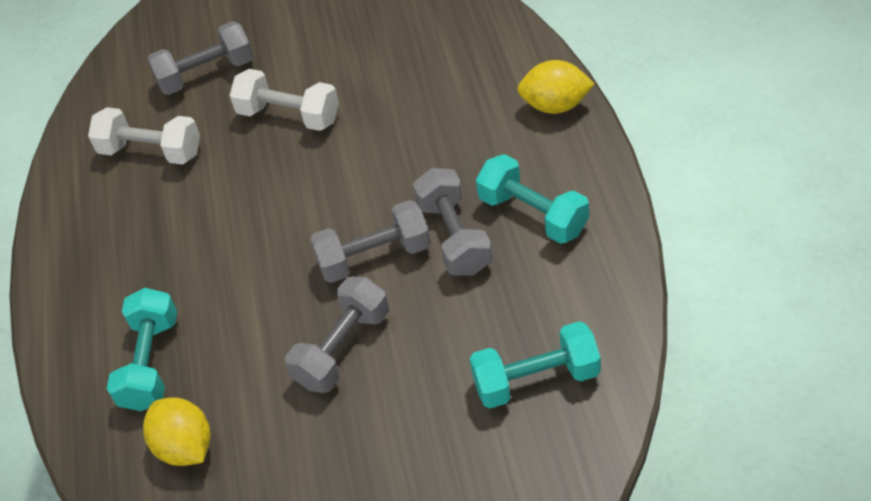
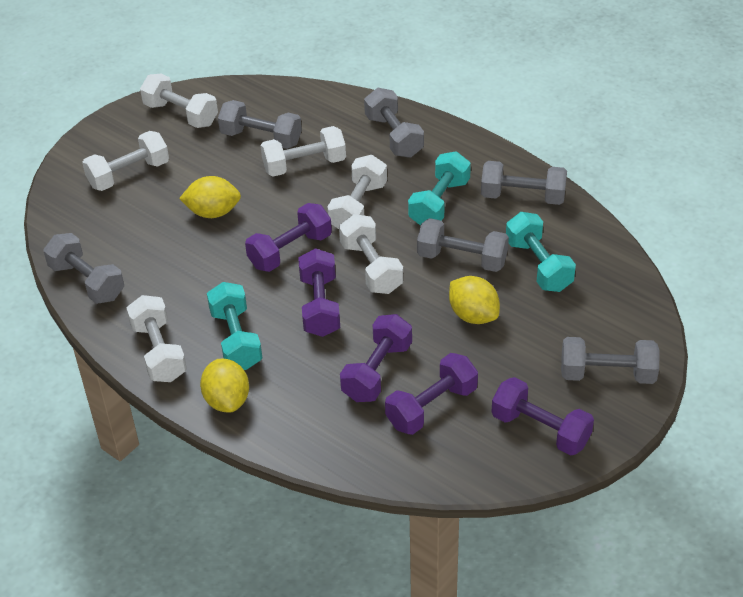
grey dumbbell: 4 -> 6
purple dumbbell: 0 -> 5
white dumbbell: 2 -> 6
yellow lemon: 2 -> 3

